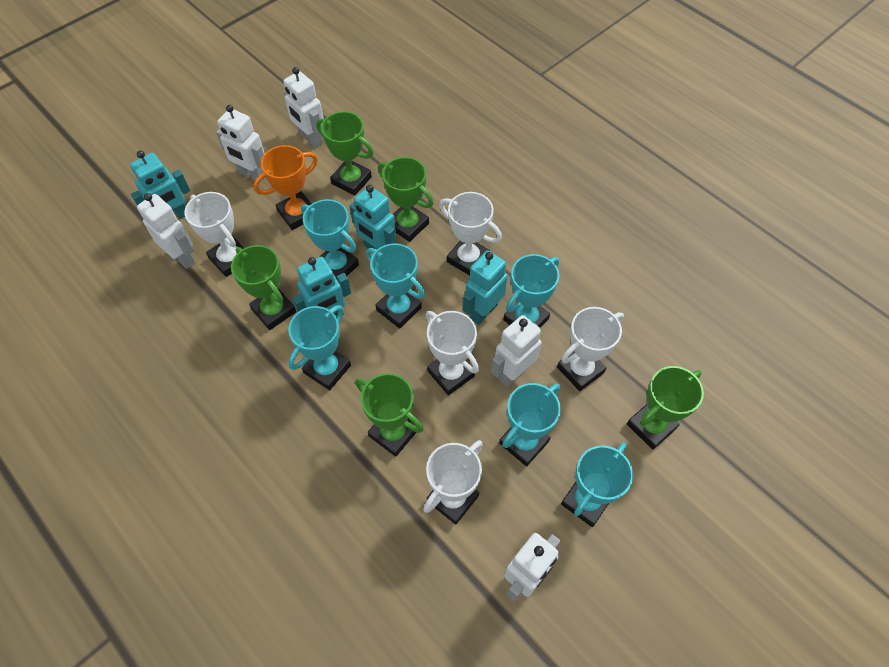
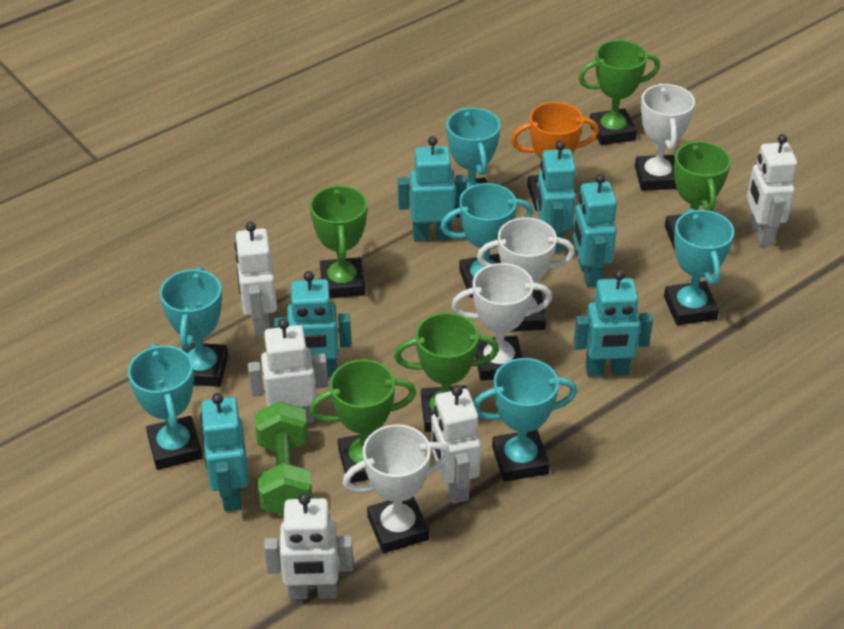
green dumbbell: 0 -> 1
turquoise robot: 4 -> 6
white trophy: 5 -> 4

